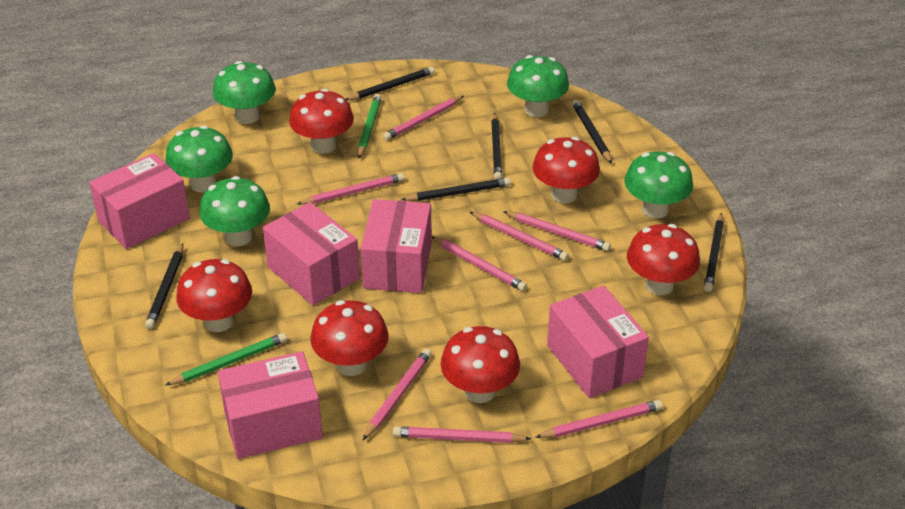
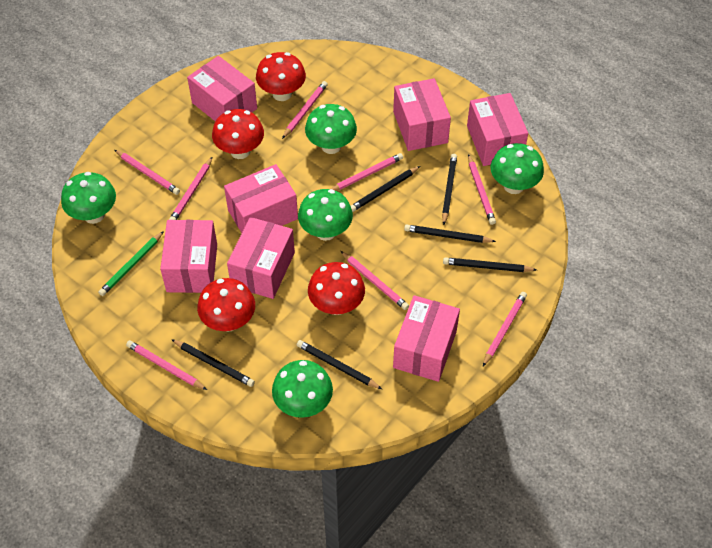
green pencil: 2 -> 1
pink box: 5 -> 7
red mushroom: 6 -> 4

